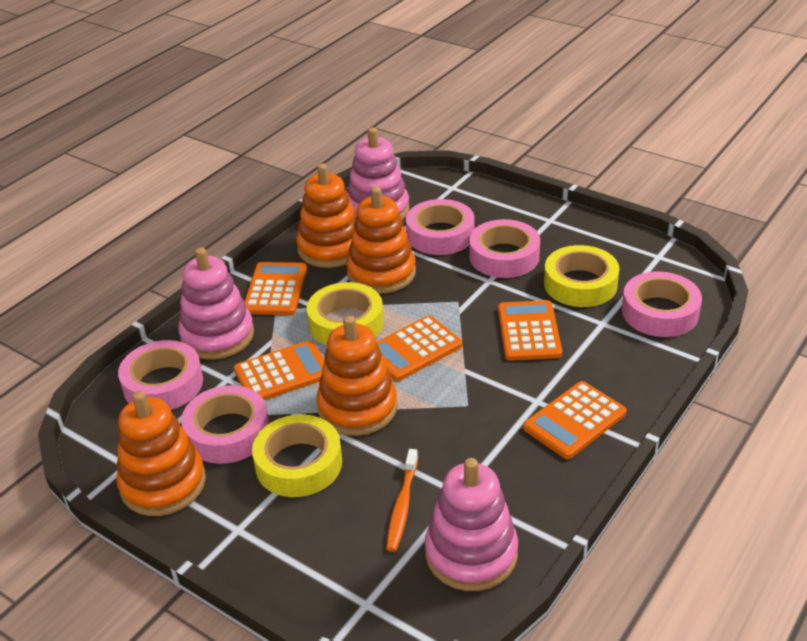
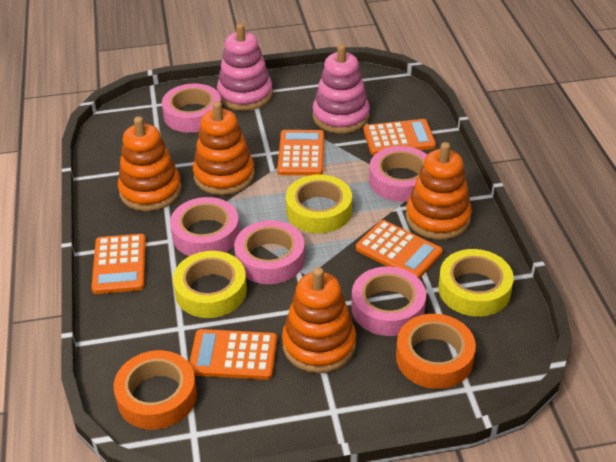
orange tape: 0 -> 2
orange toothbrush: 1 -> 0
pink stacking toy: 3 -> 2

